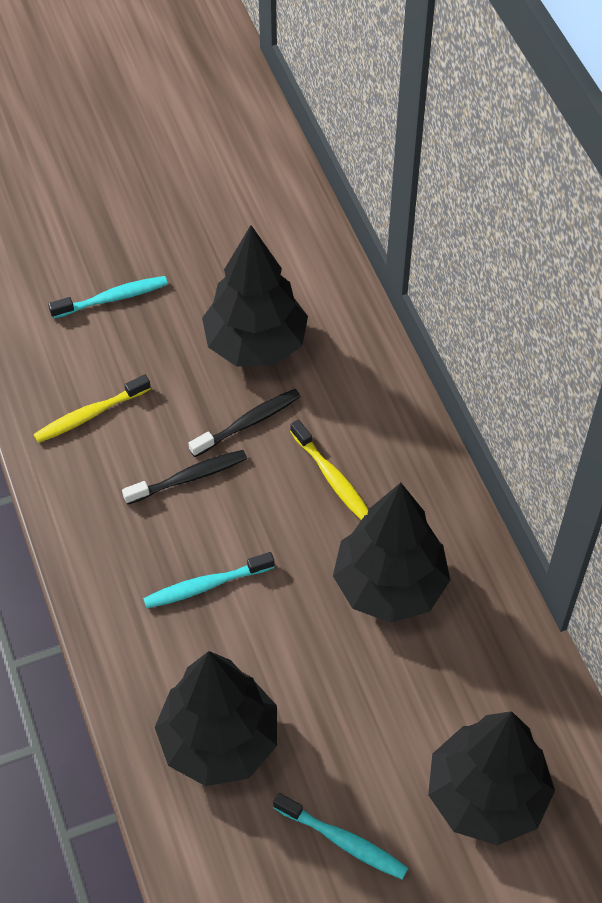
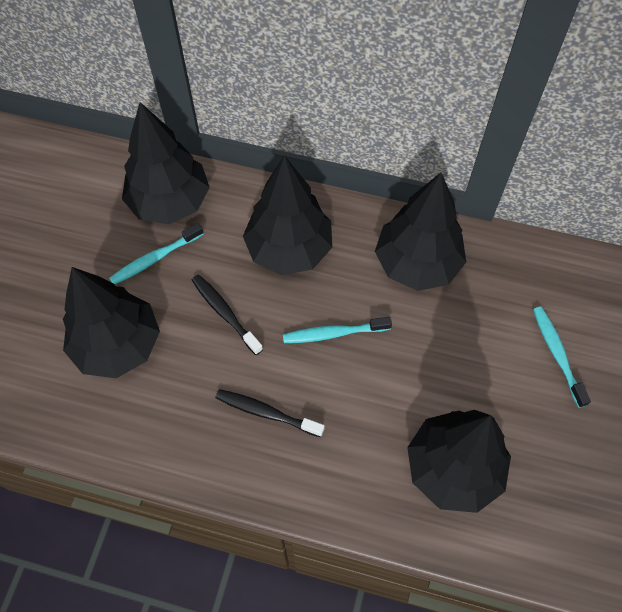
black tree: 4 -> 5
yellow toothbrush: 2 -> 0

